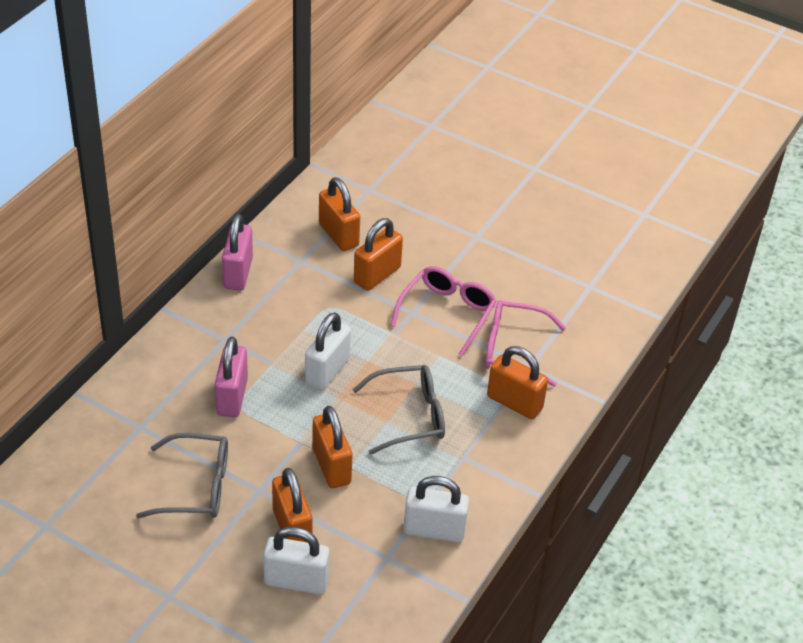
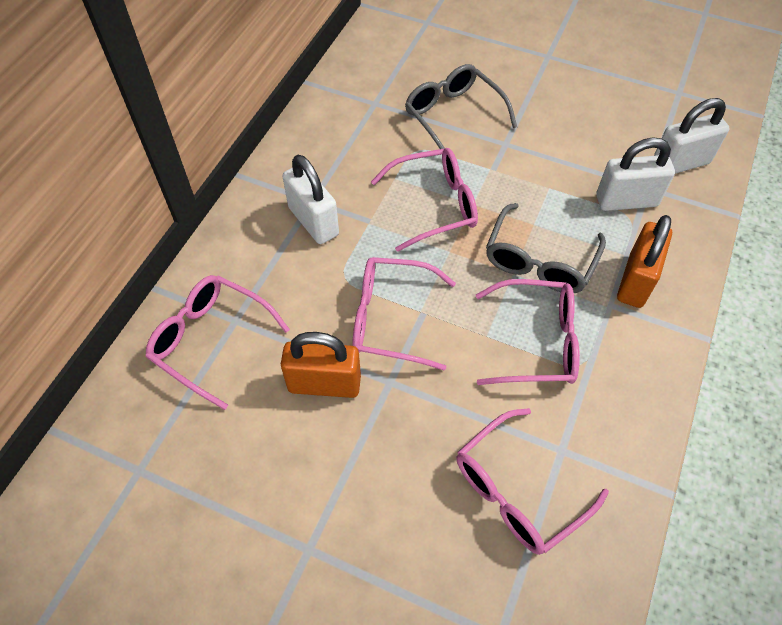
orange padlock: 5 -> 2
pink glasses: 2 -> 5
pink padlock: 2 -> 0

